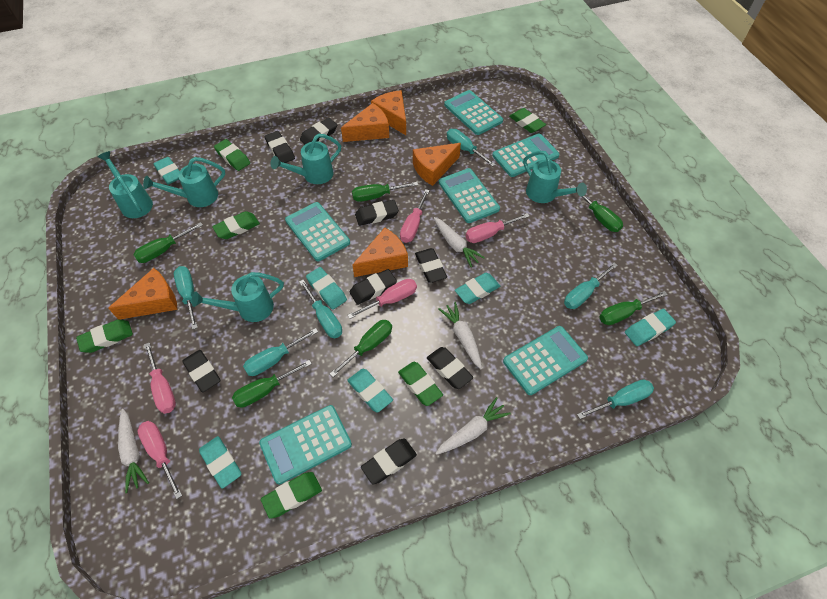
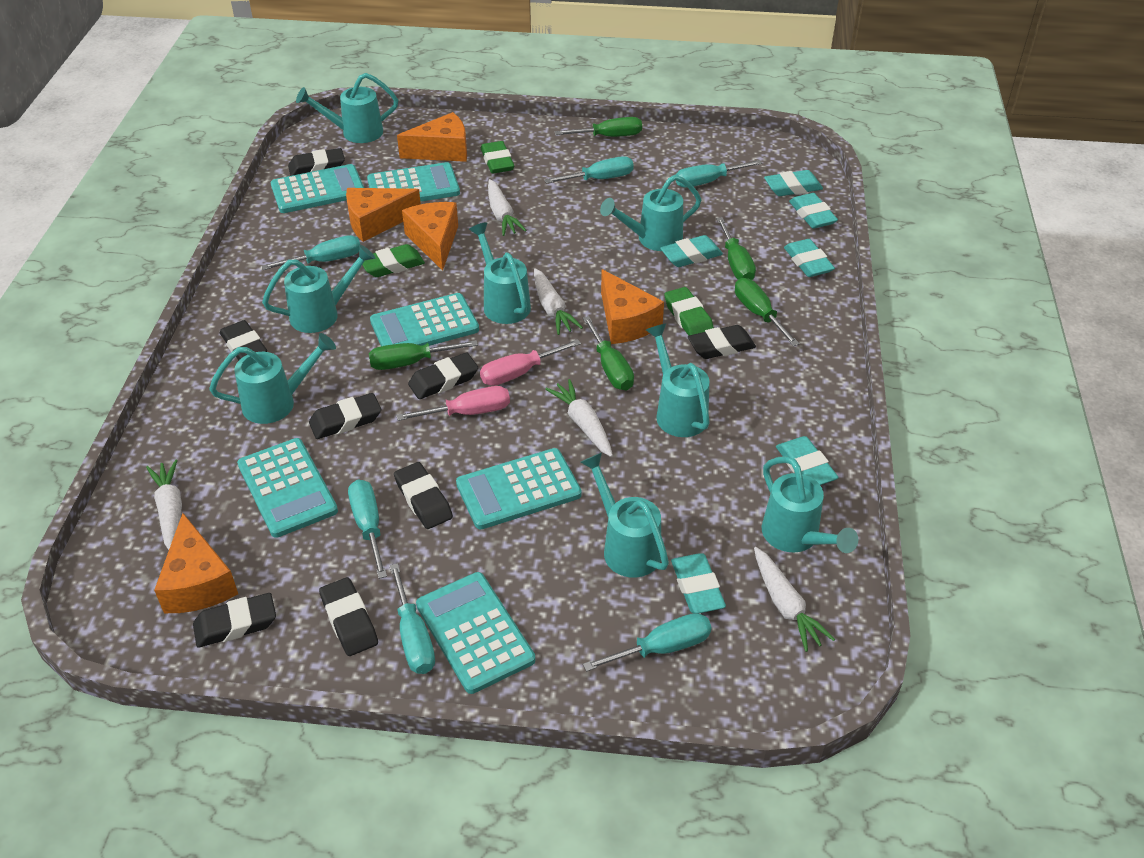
green eraser: 6 -> 3
green screwdriver: 6 -> 5
pink screwdriver: 5 -> 2
turquoise watering can: 5 -> 8
white carrot: 4 -> 5

